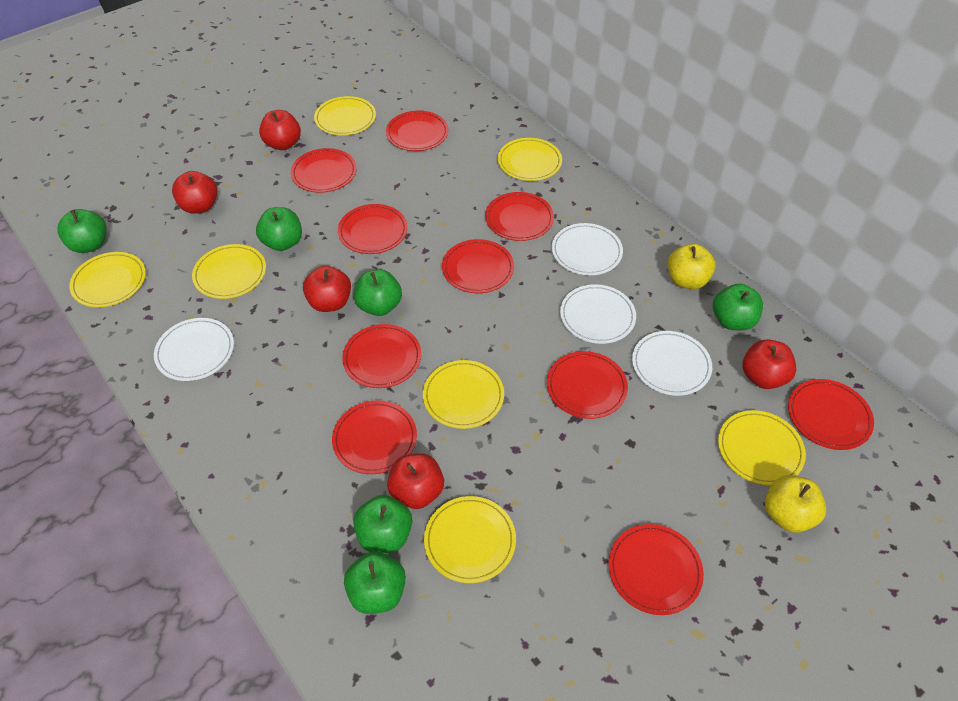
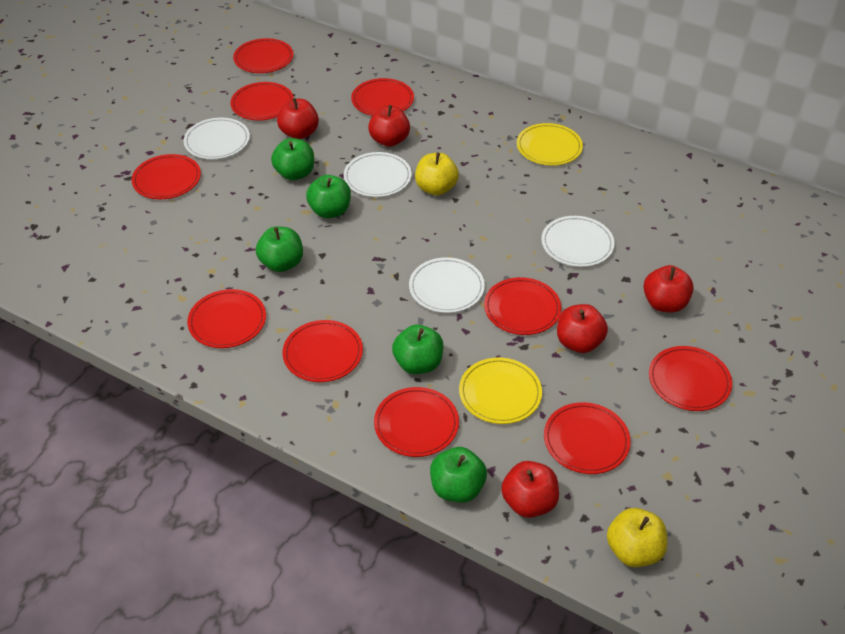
green apple: 6 -> 5
yellow plate: 7 -> 2

